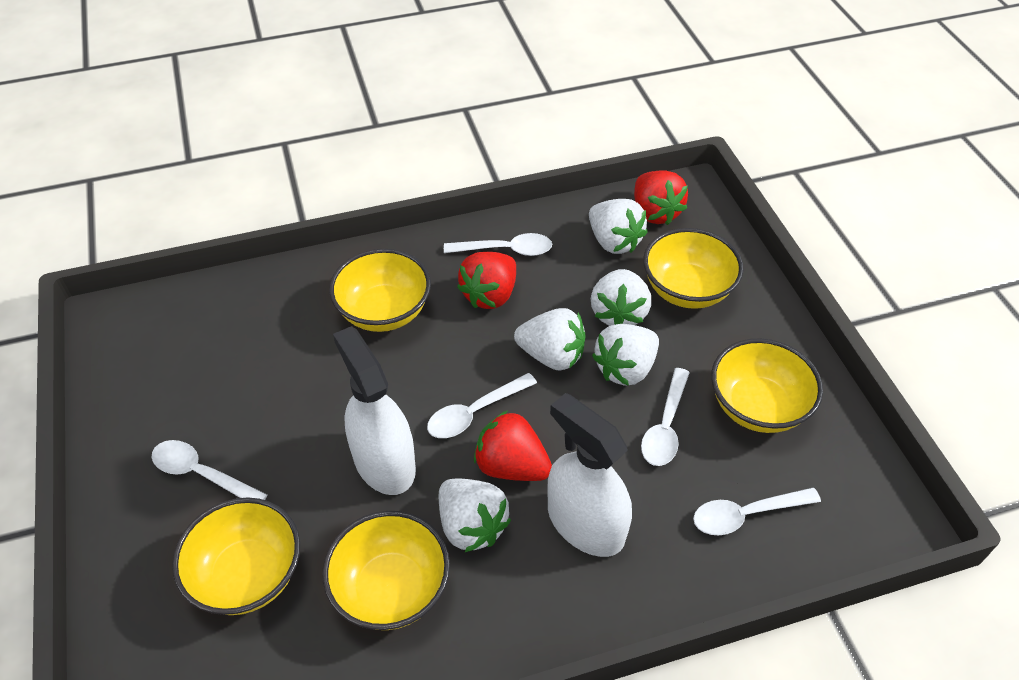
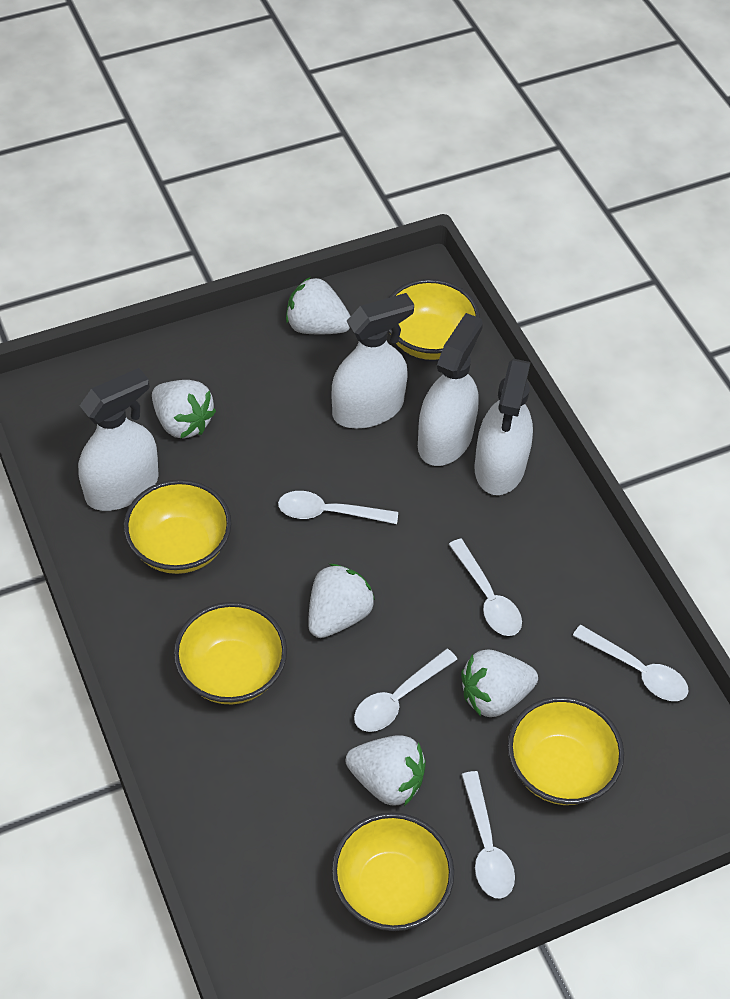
red strawberry: 3 -> 0
white spray bottle: 2 -> 4

